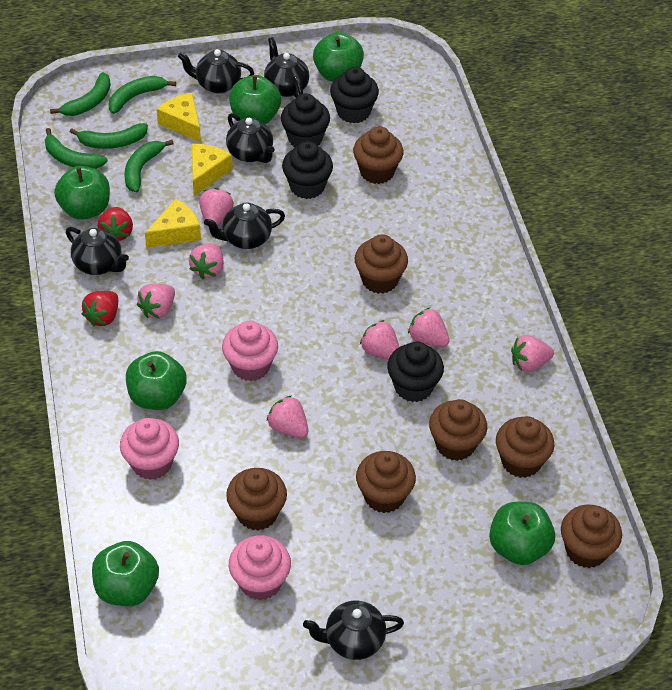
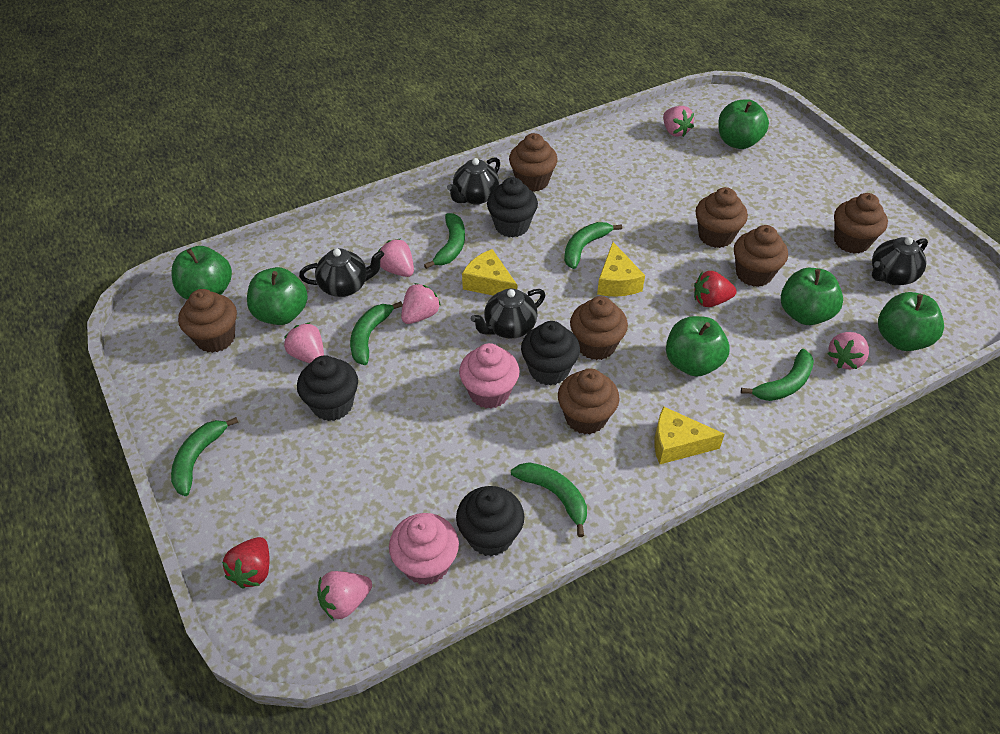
black teapot: 6 -> 4
green banana: 5 -> 6
pink cupcake: 3 -> 2
pink strawberry: 7 -> 6

